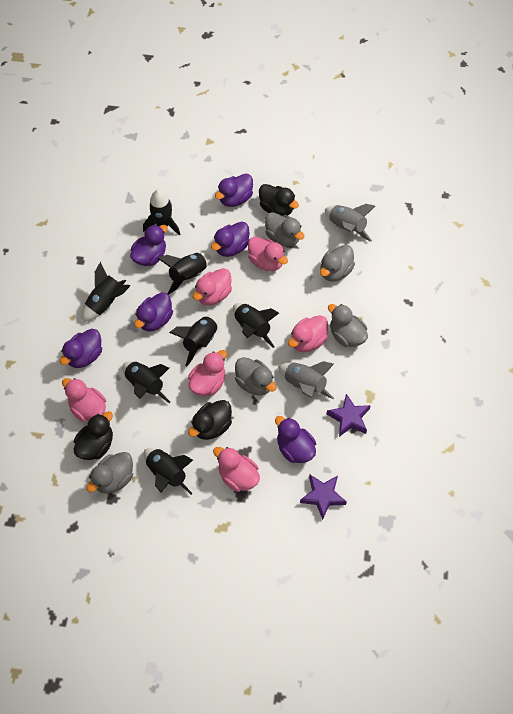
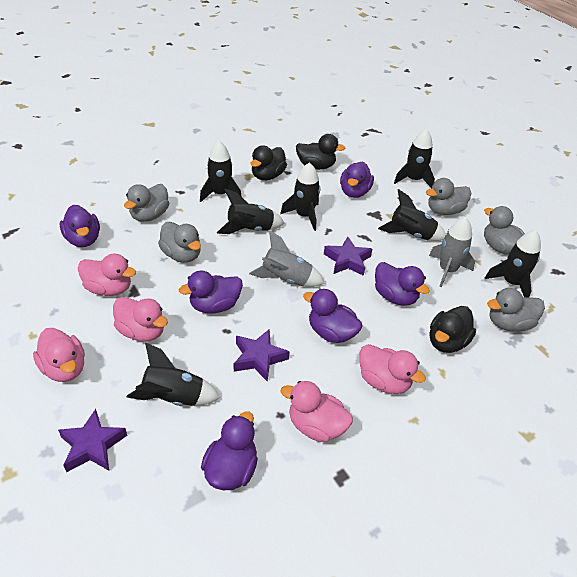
pink duck: 6 -> 5
purple star: 2 -> 3

